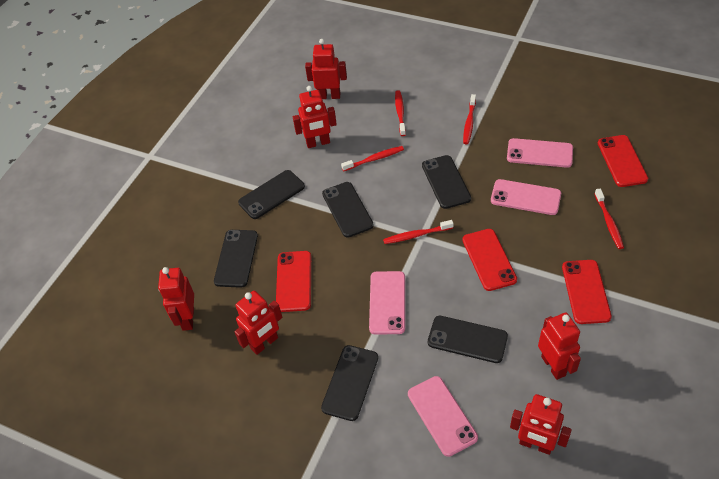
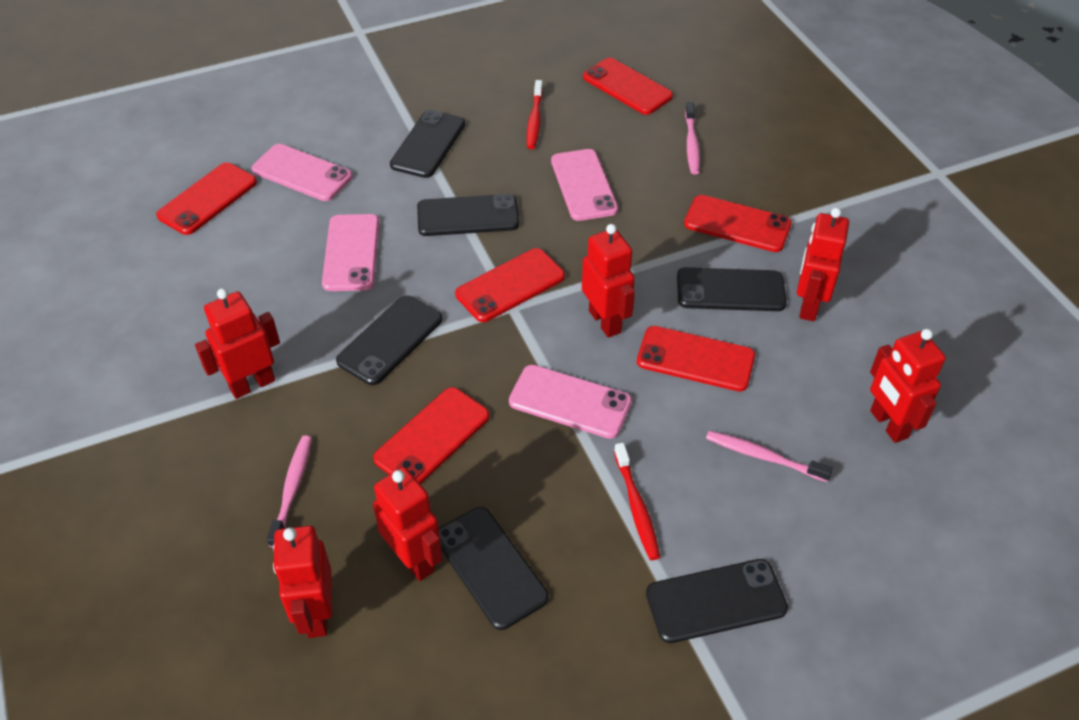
pink toothbrush: 0 -> 3
red phone: 4 -> 6
red toothbrush: 5 -> 2

